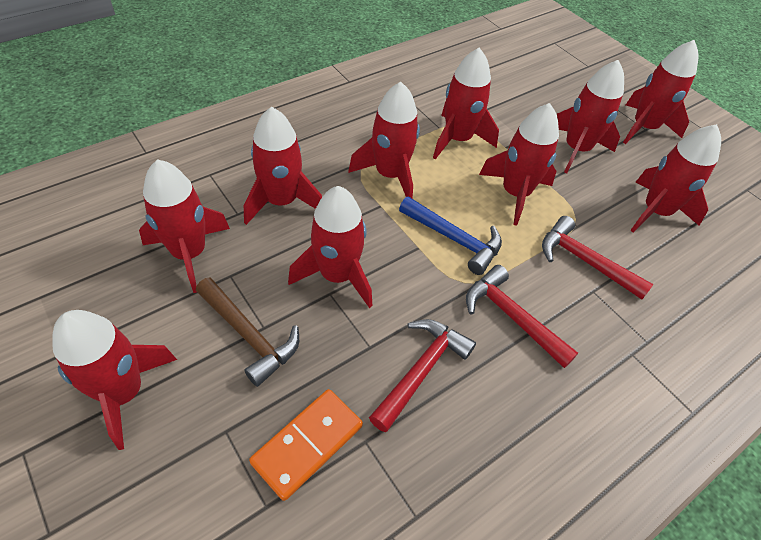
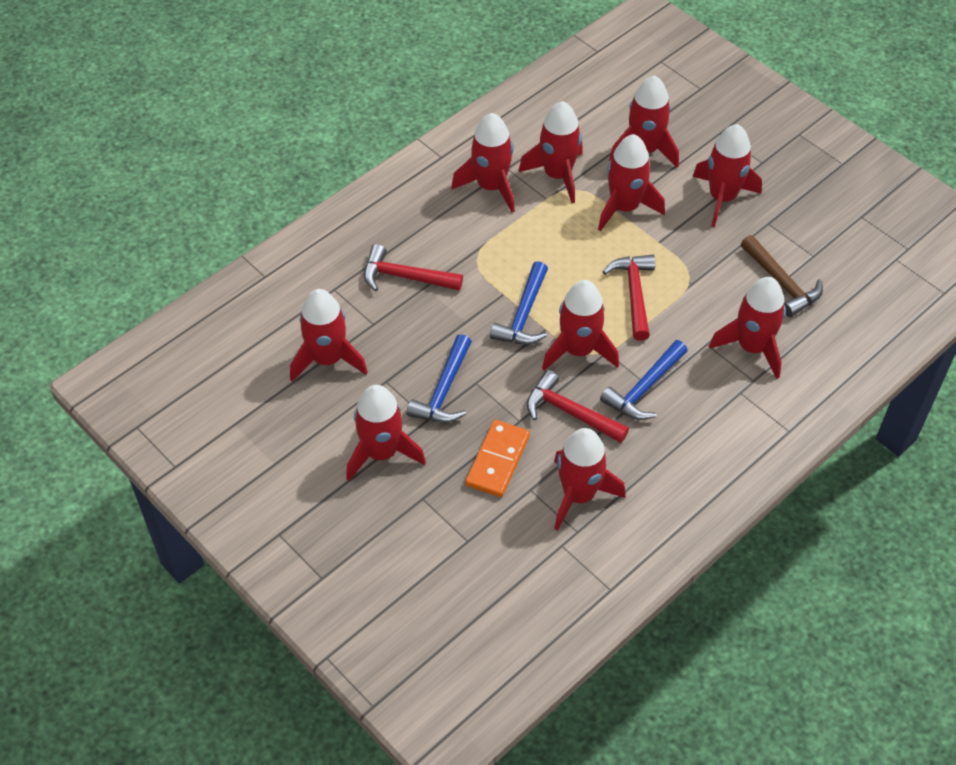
blue hammer: 1 -> 3

